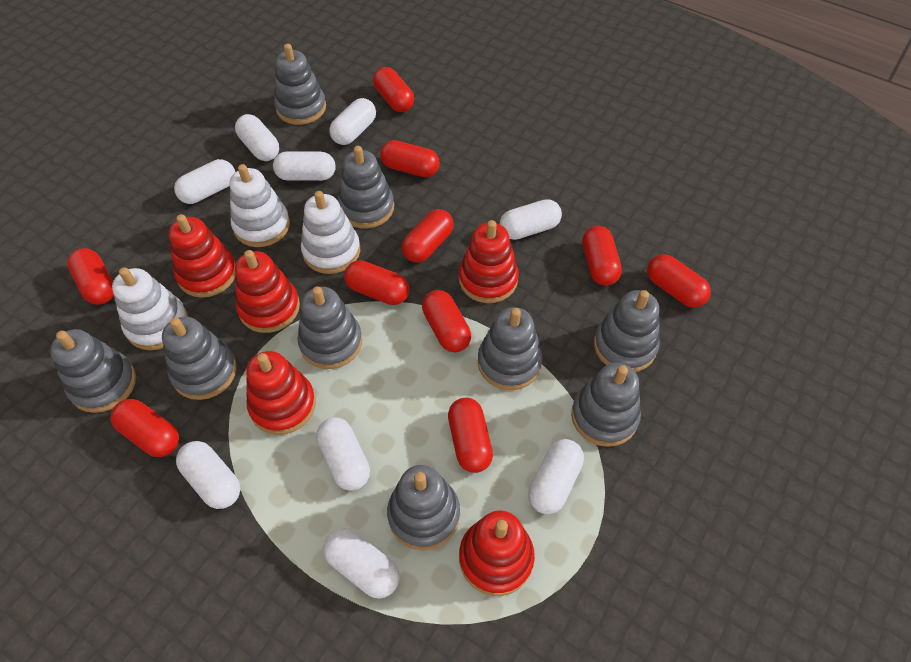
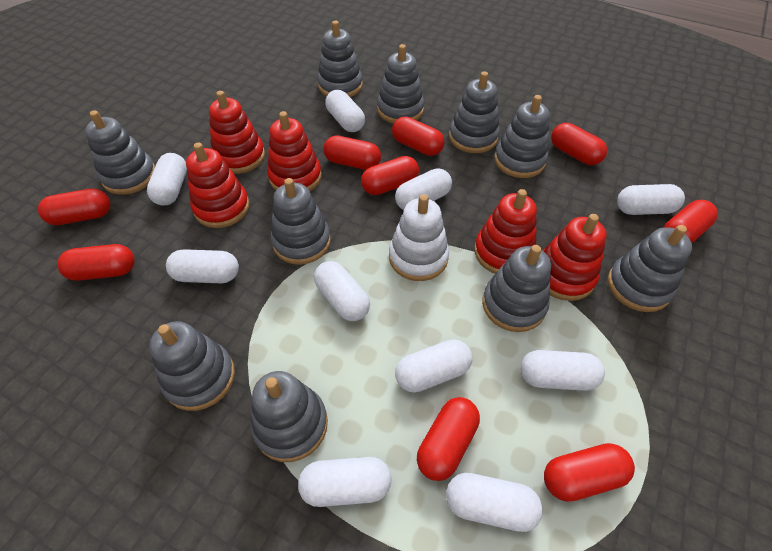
grey stacking toy: 9 -> 10
red capsule: 10 -> 9
white capsule: 9 -> 10
white stacking toy: 3 -> 1

